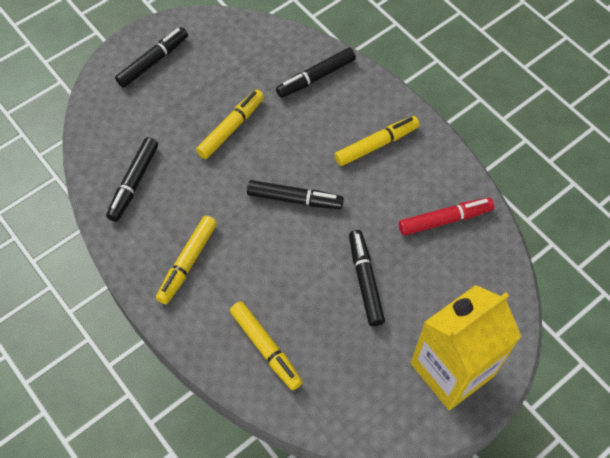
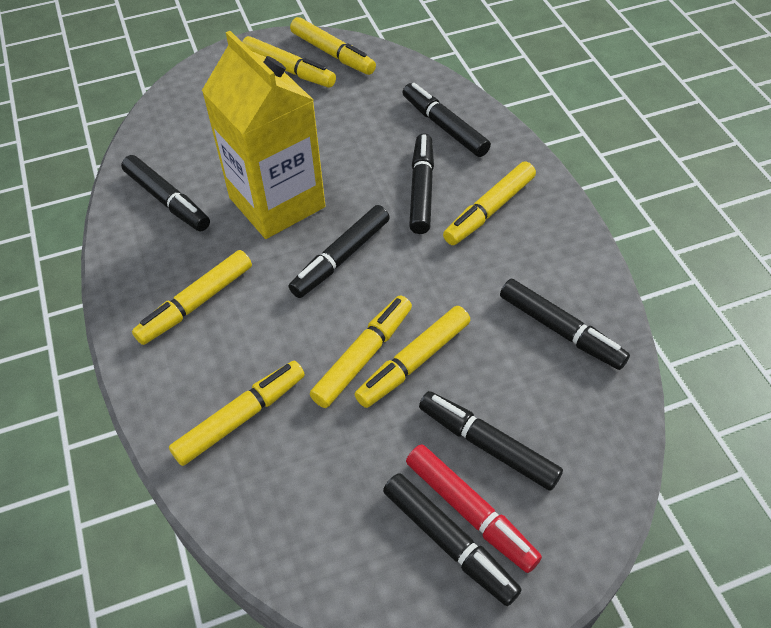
black marker: 5 -> 7
yellow marker: 4 -> 7

